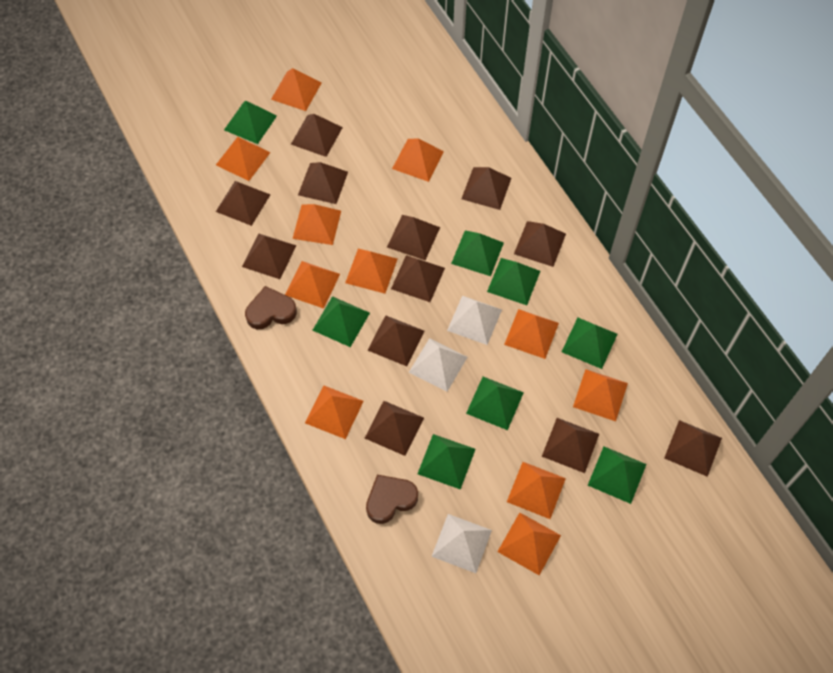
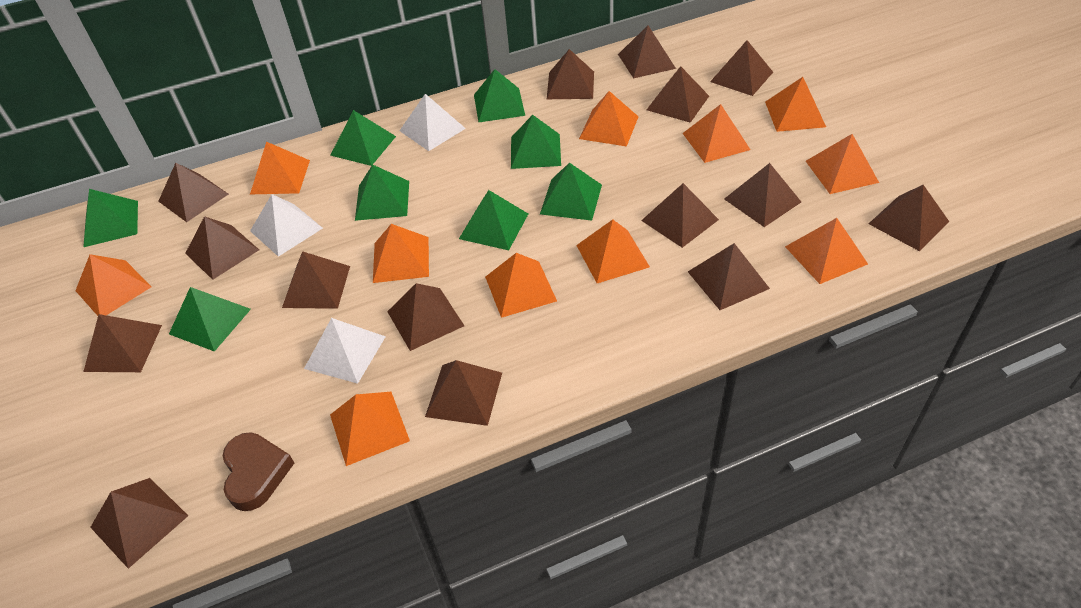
brown heart: 2 -> 1
brown pyramid: 12 -> 15

